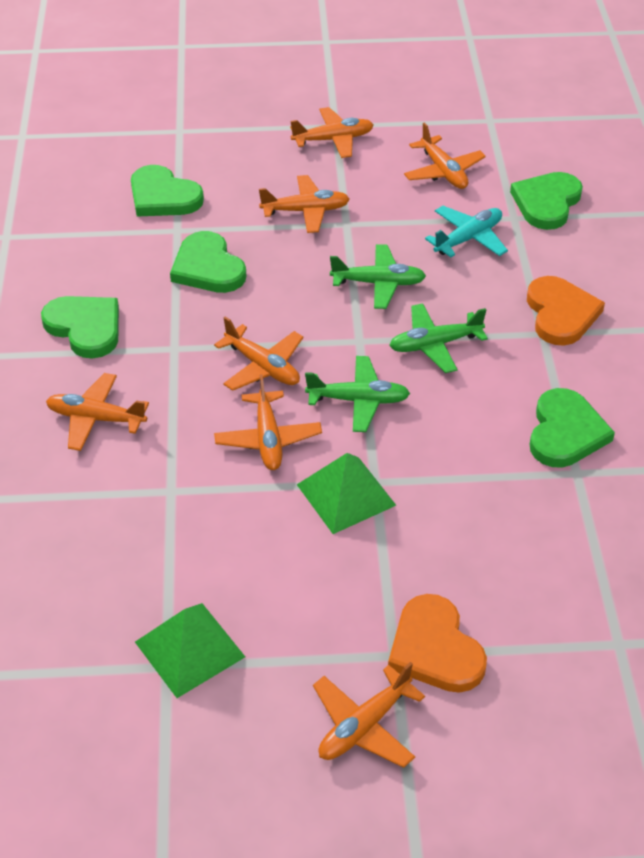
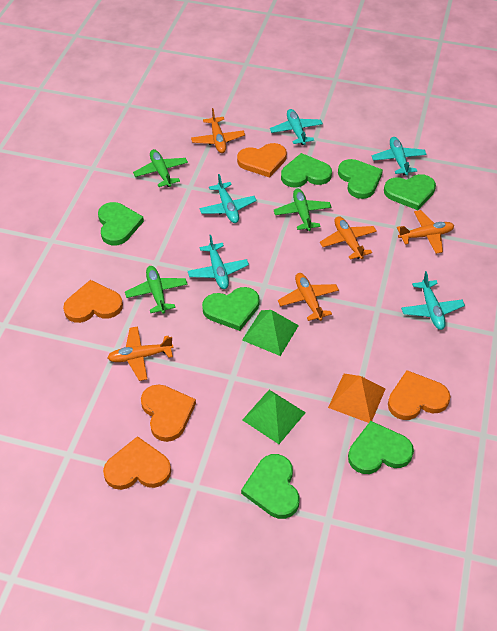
green heart: 5 -> 7
orange heart: 2 -> 5
orange plane: 7 -> 5
orange pyramid: 0 -> 1
turquoise plane: 1 -> 5

